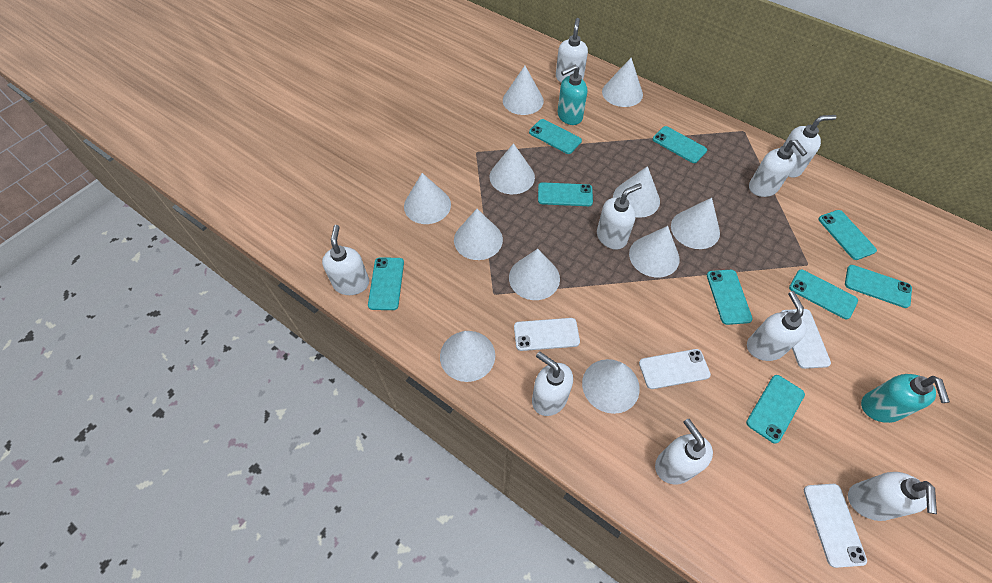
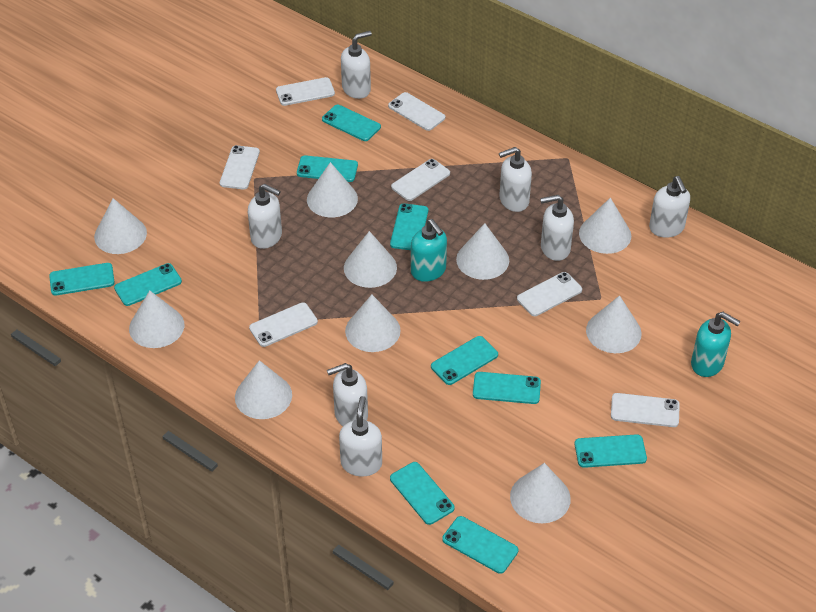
turquoise phone: 9 -> 10
white cone: 11 -> 10
white phone: 4 -> 7
white soap dispenser: 9 -> 7

